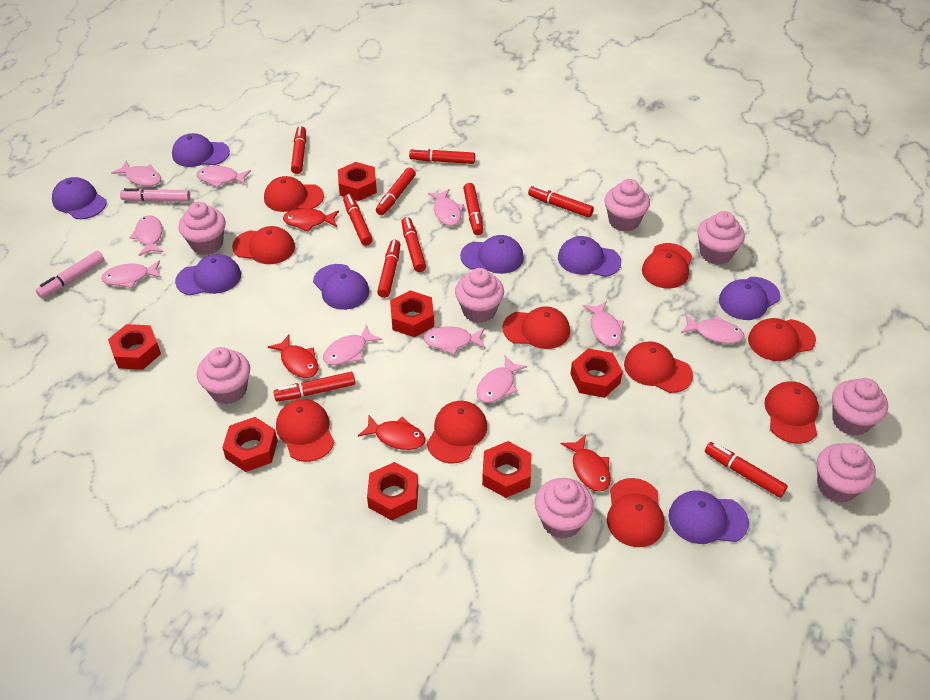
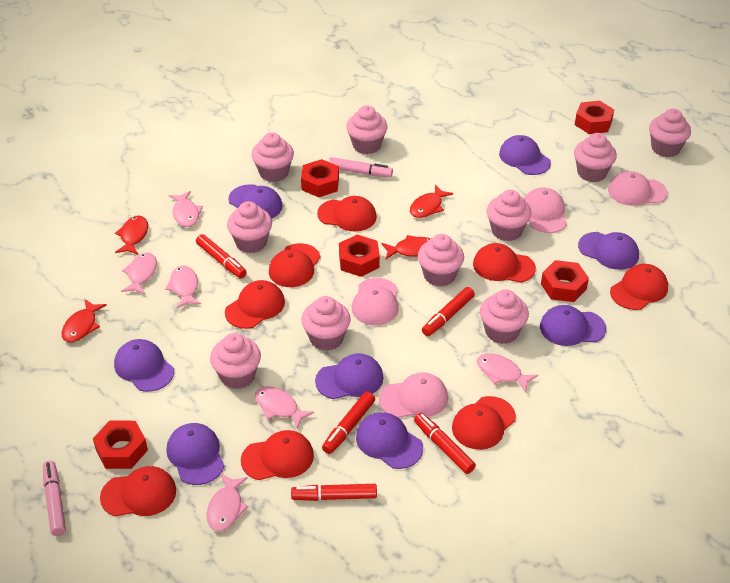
pink cap: 0 -> 4
pink cupcake: 8 -> 10
pink fish: 10 -> 6
red cap: 10 -> 8
red marker: 10 -> 5
red nut: 7 -> 5

